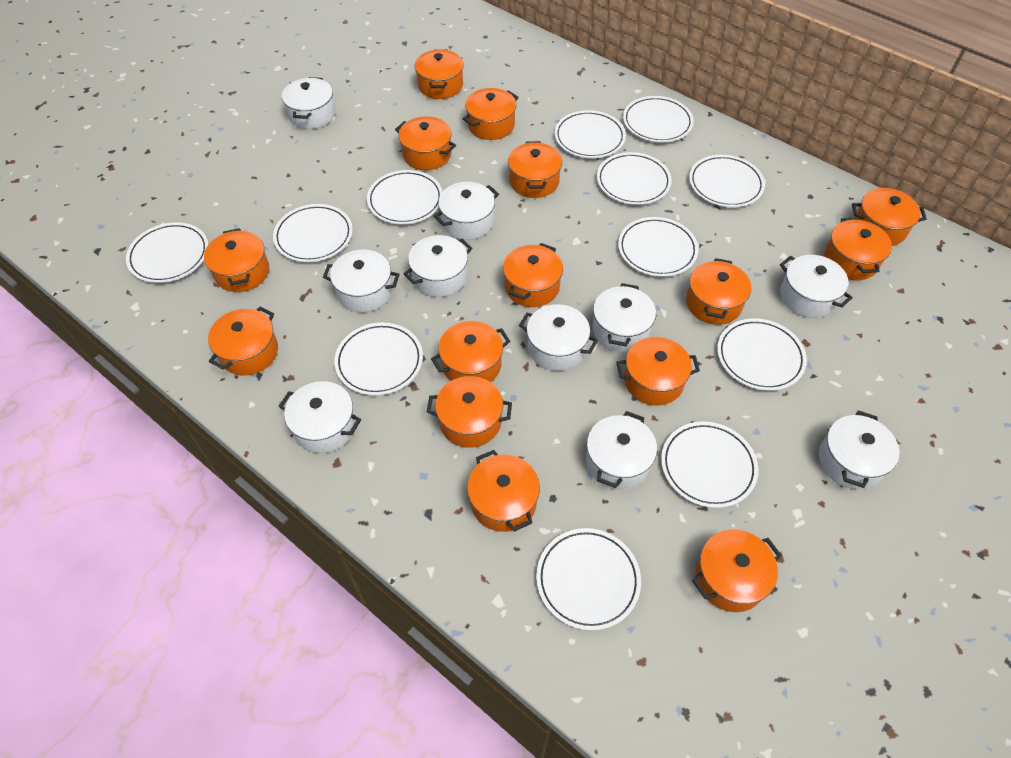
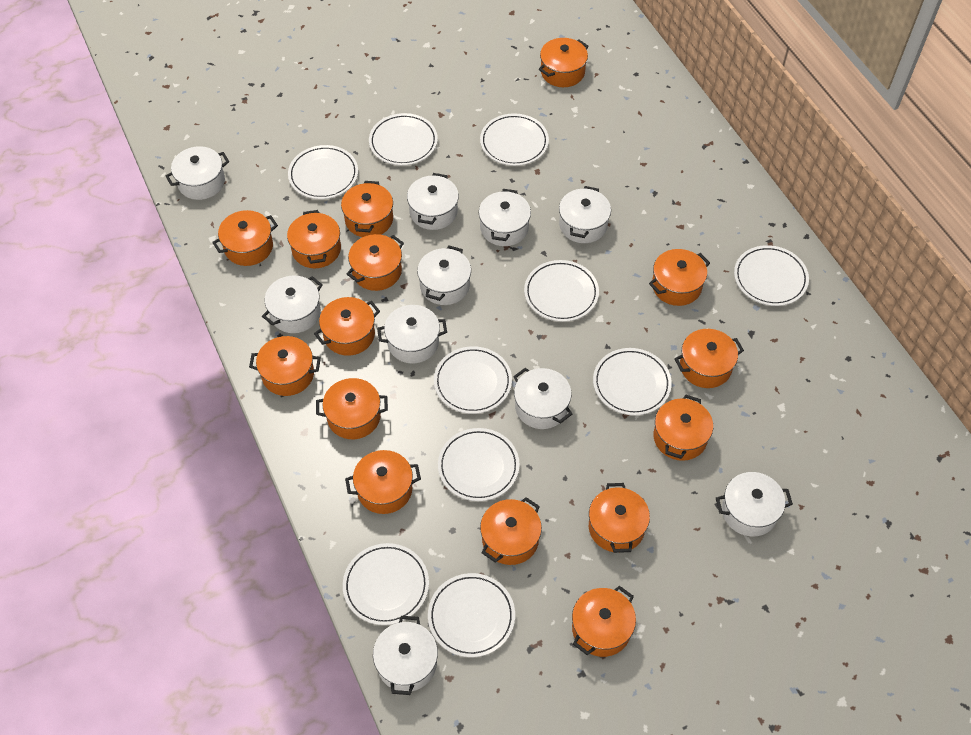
white plate: 12 -> 10

